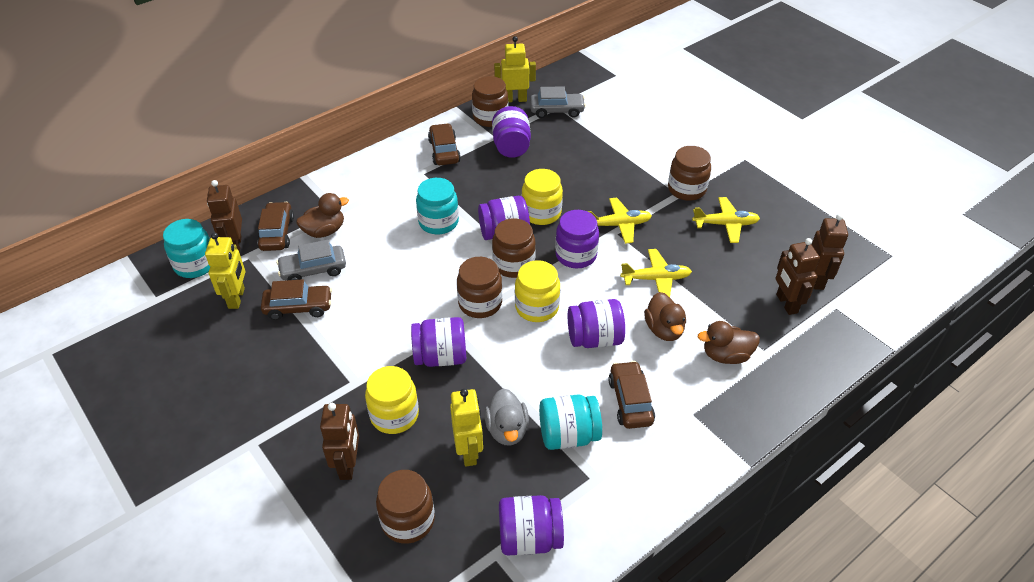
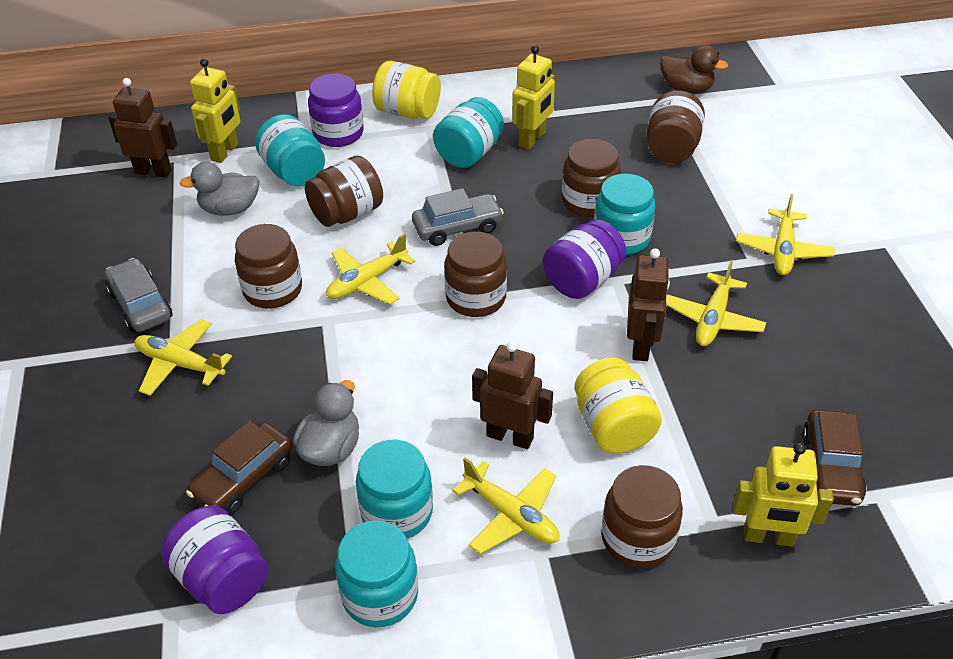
brown car: 4 -> 2
brown duck: 3 -> 1
brown jar: 5 -> 6
brown robot: 4 -> 3
grey duck: 1 -> 2
purple jar: 6 -> 3
turquoise jar: 3 -> 5
yellow jar: 3 -> 2
yellow plane: 3 -> 5

